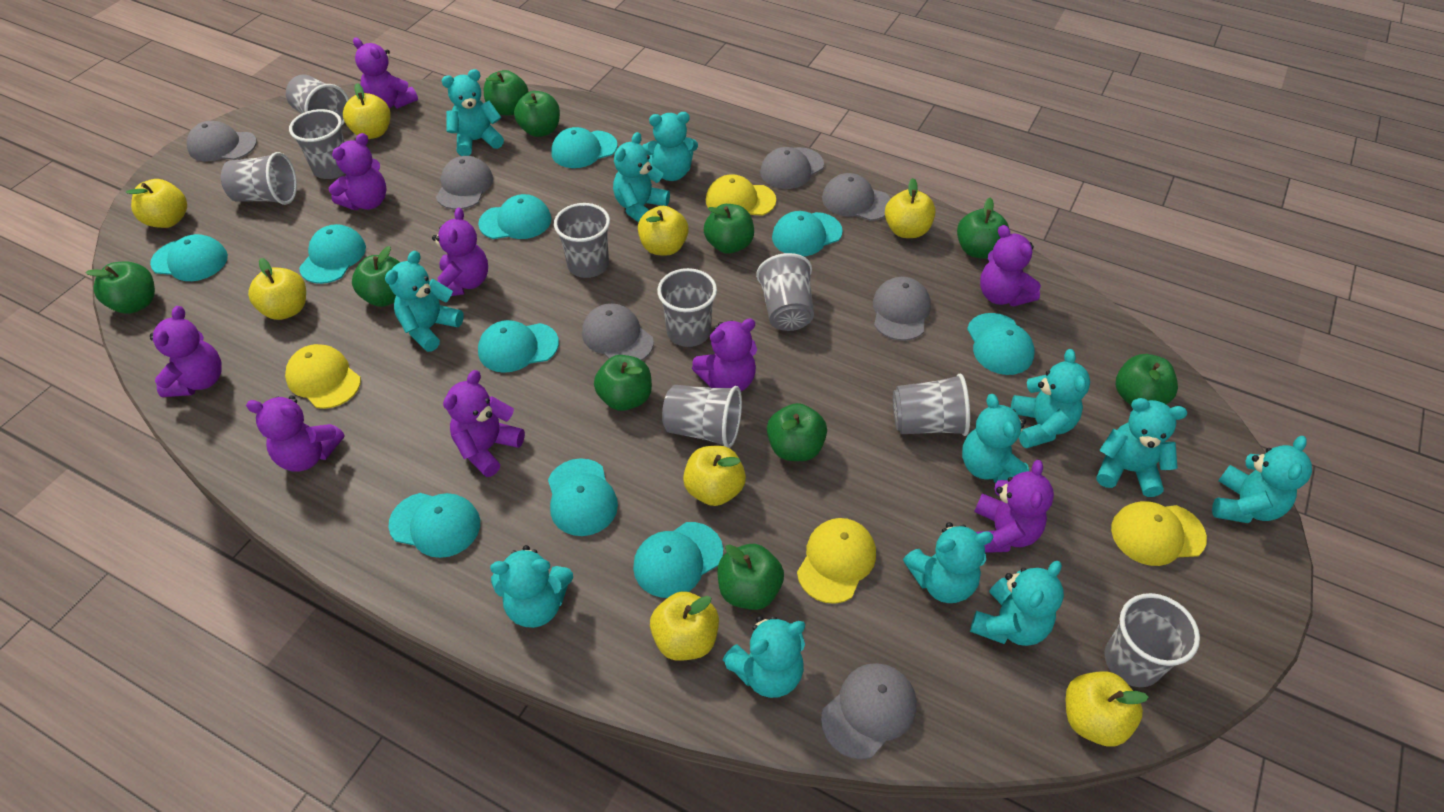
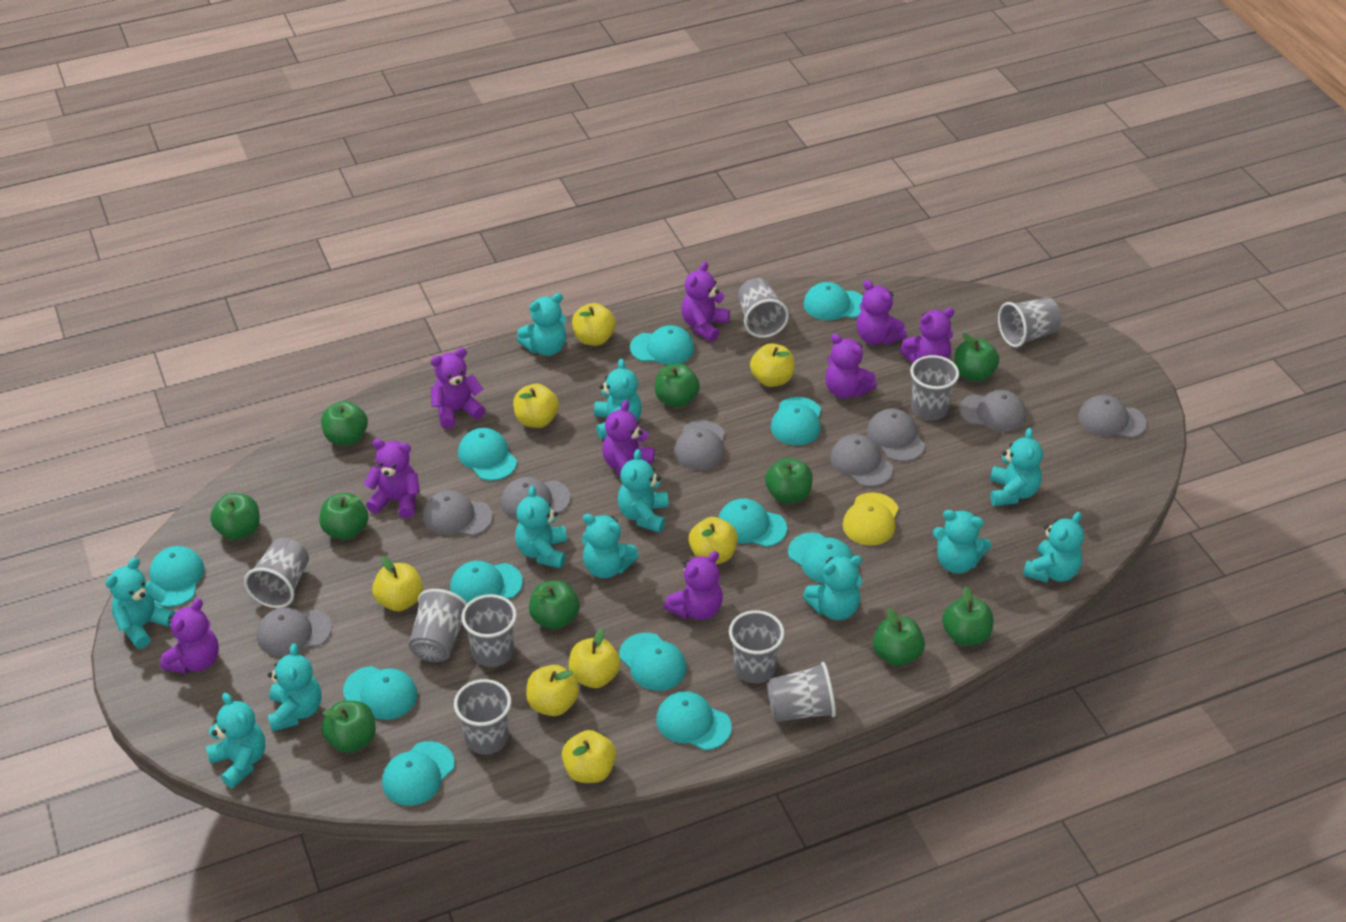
grey cap: 7 -> 8
turquoise cap: 10 -> 12
yellow cap: 4 -> 1

